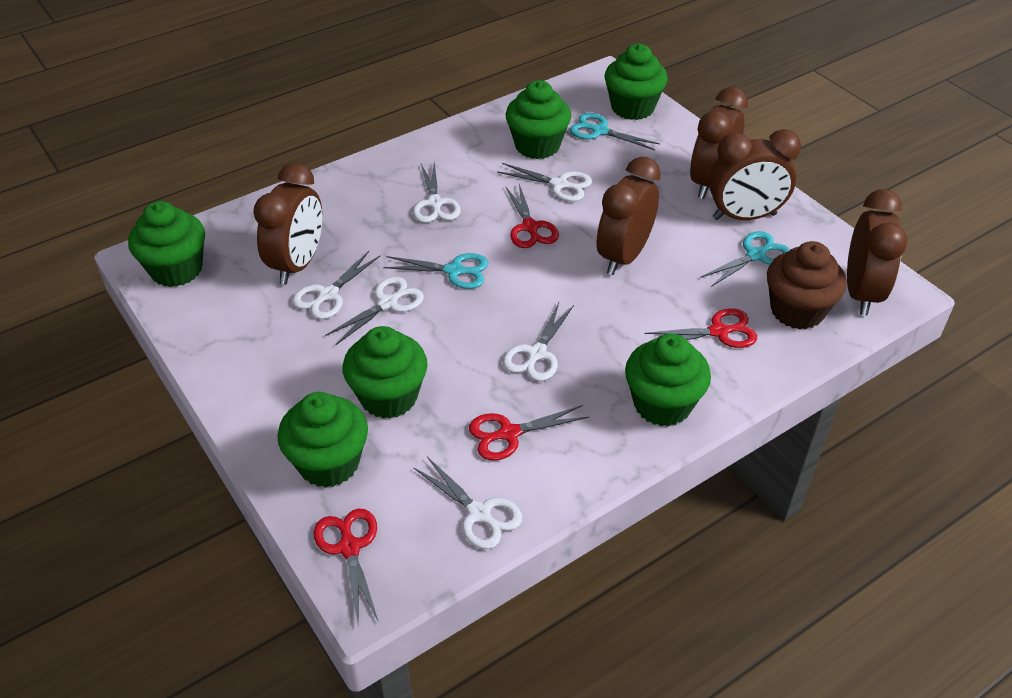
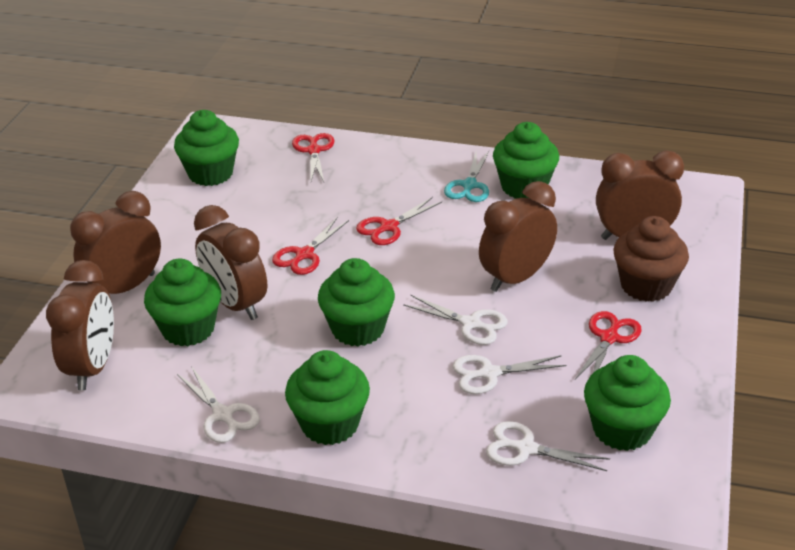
turquoise scissors: 3 -> 1
white scissors: 6 -> 4

